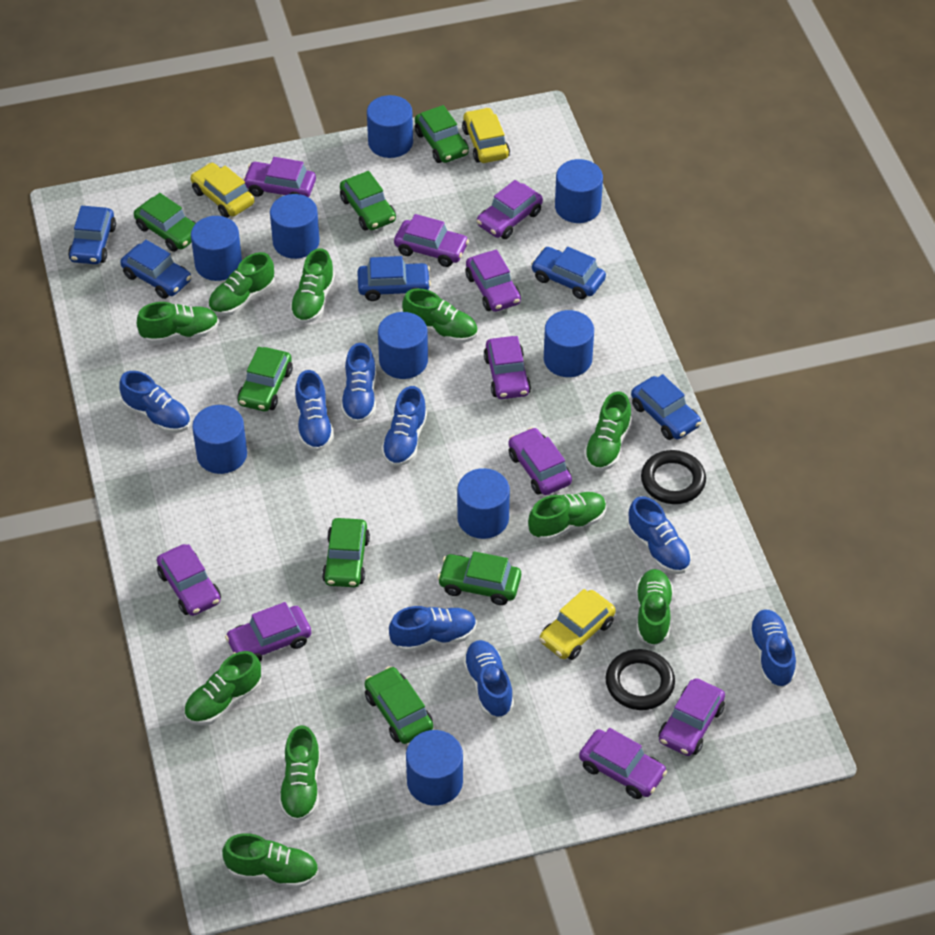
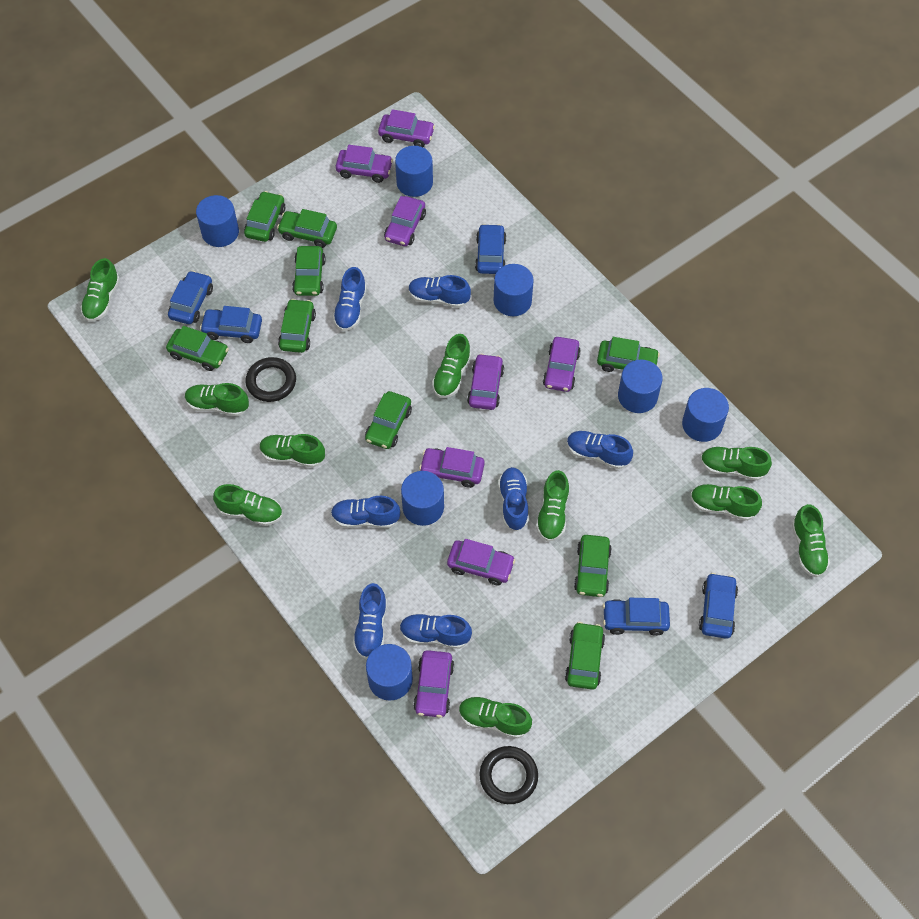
blue cylinder: 9 -> 7
blue shoe: 8 -> 7
green car: 7 -> 9
purple car: 10 -> 8
yellow car: 3 -> 0

